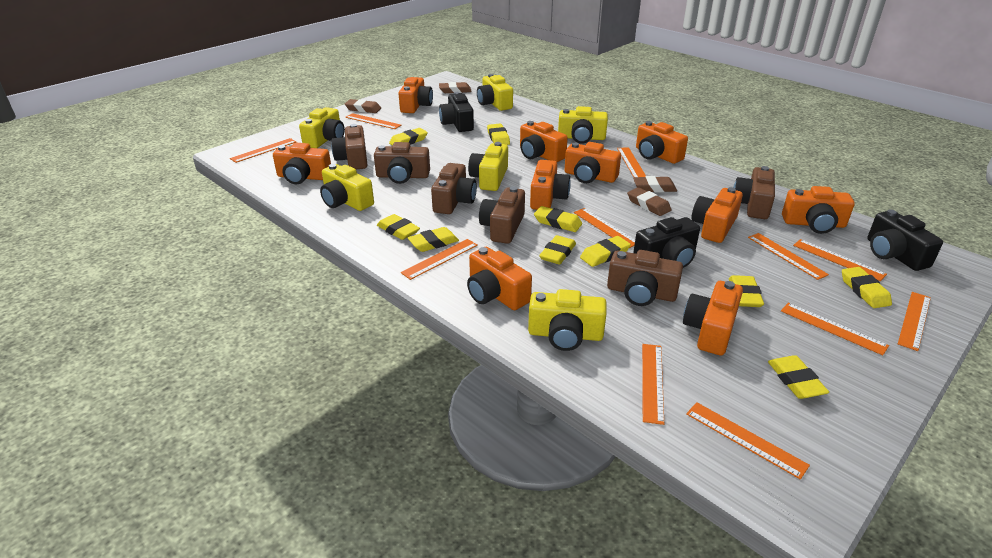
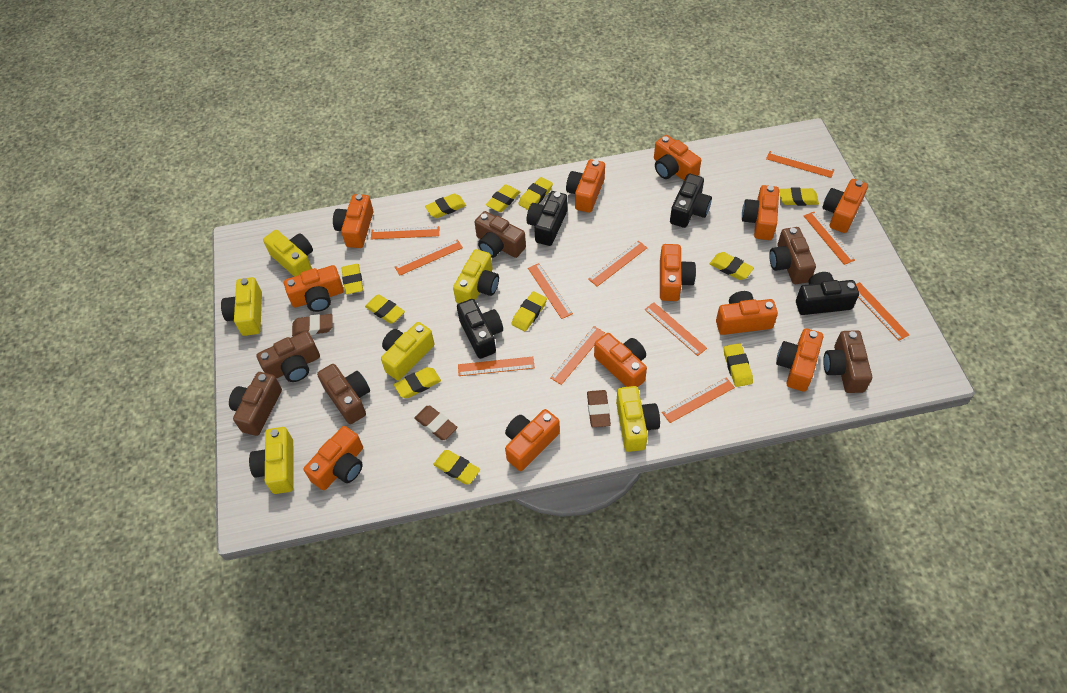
black camera: 3 -> 4
brown eraser: 4 -> 3
orange camera: 10 -> 12
yellow eraser: 10 -> 11

